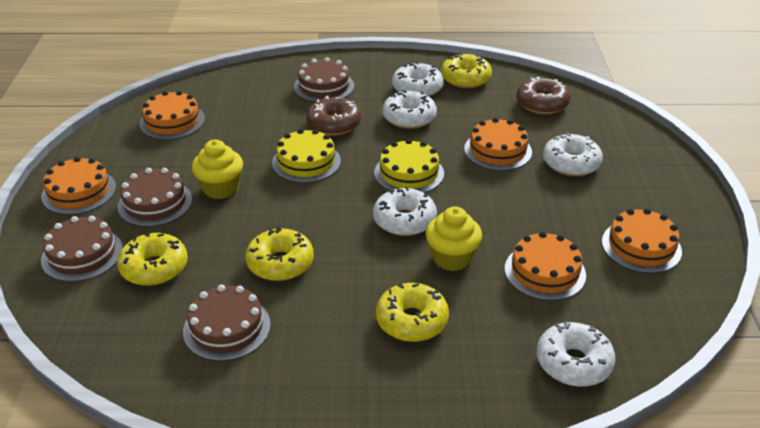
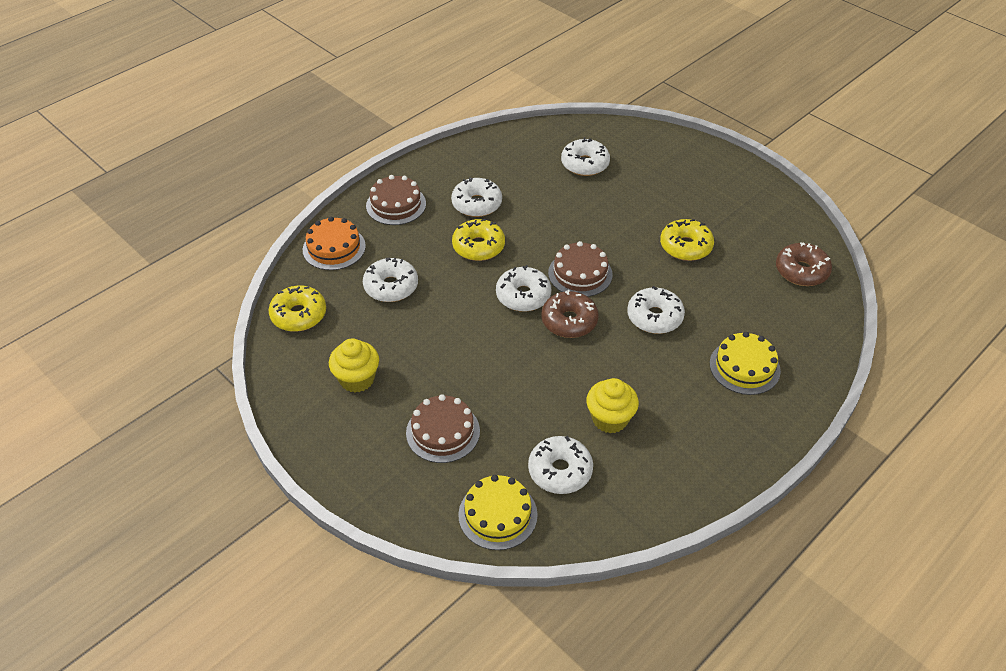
brown cake: 4 -> 3
orange cake: 5 -> 1
white donut: 5 -> 6
yellow donut: 4 -> 3

